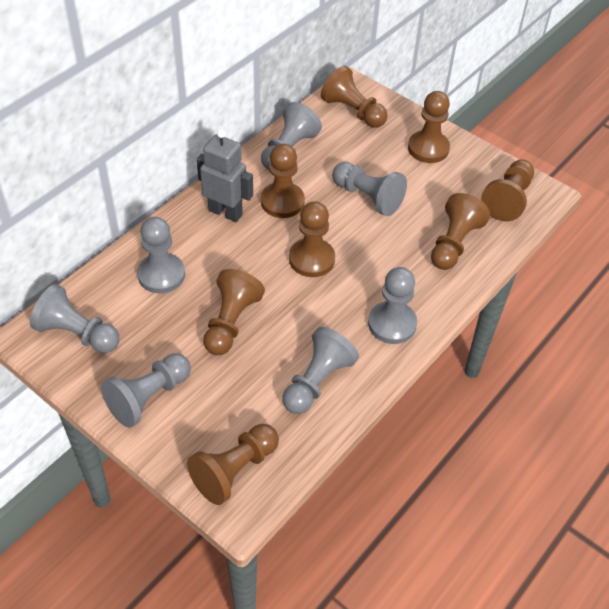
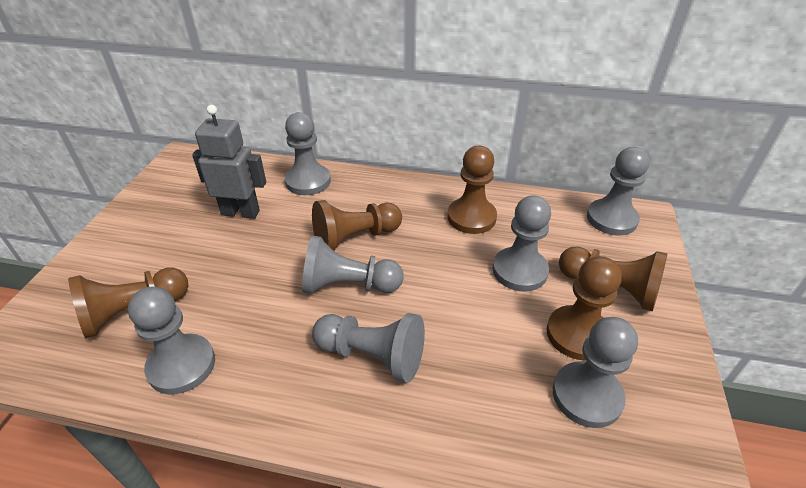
brown pawn: 8 -> 5

